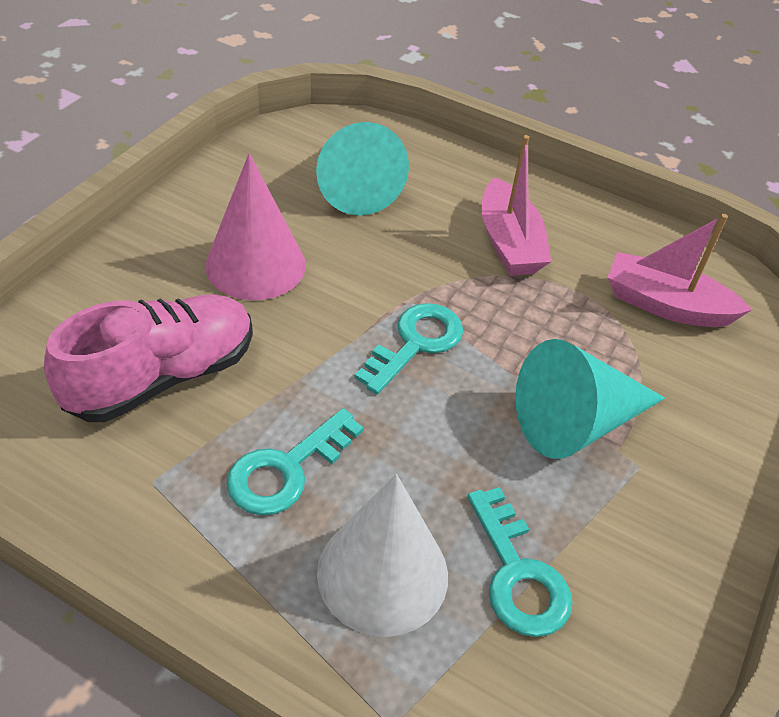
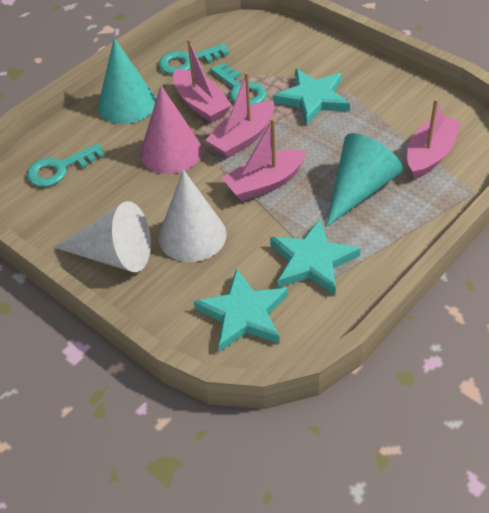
pink boat: 2 -> 4
pink shoe: 1 -> 0
turquoise star: 0 -> 3
white cone: 1 -> 2

